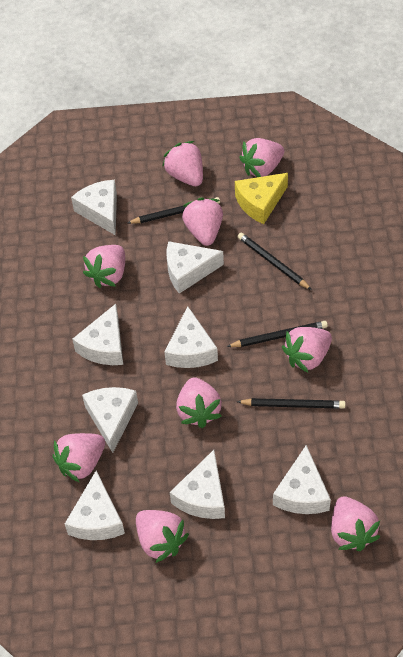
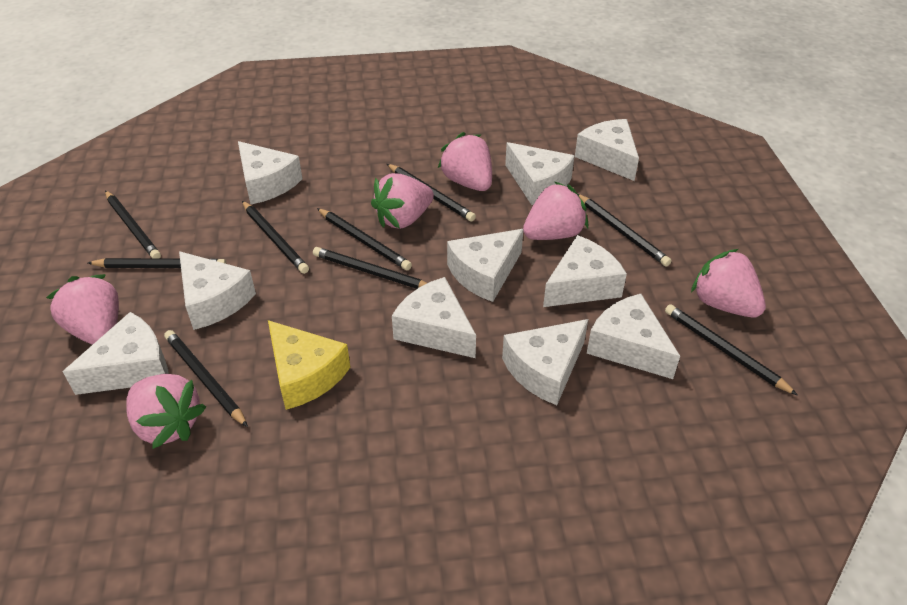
black pencil: 4 -> 9
pink strawberry: 9 -> 6
white cheese: 8 -> 10

